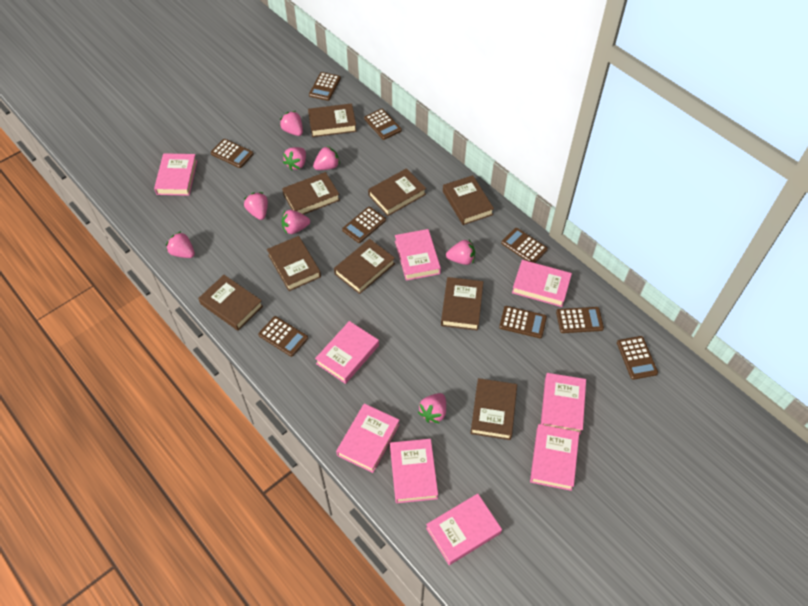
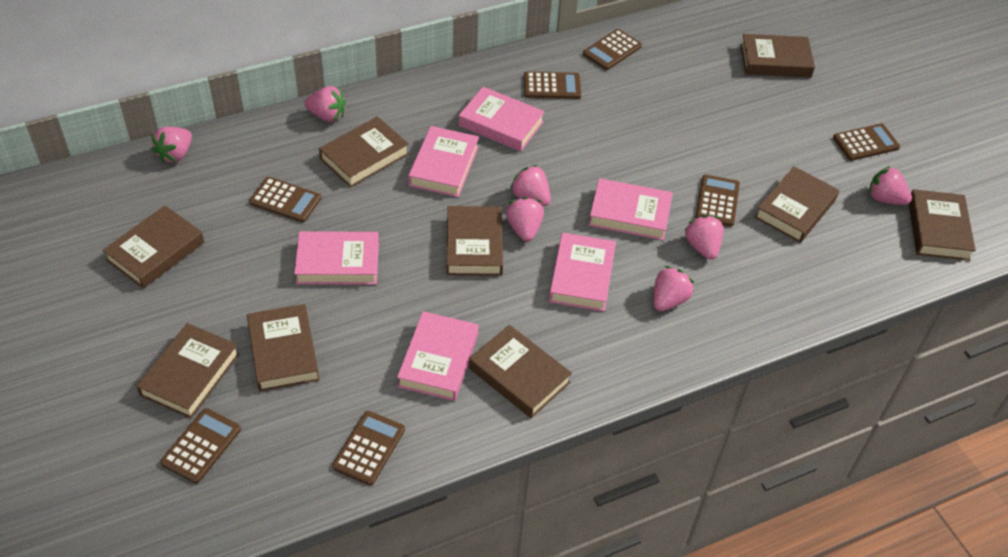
brown calculator: 9 -> 7
pink book: 9 -> 6
pink strawberry: 8 -> 7

